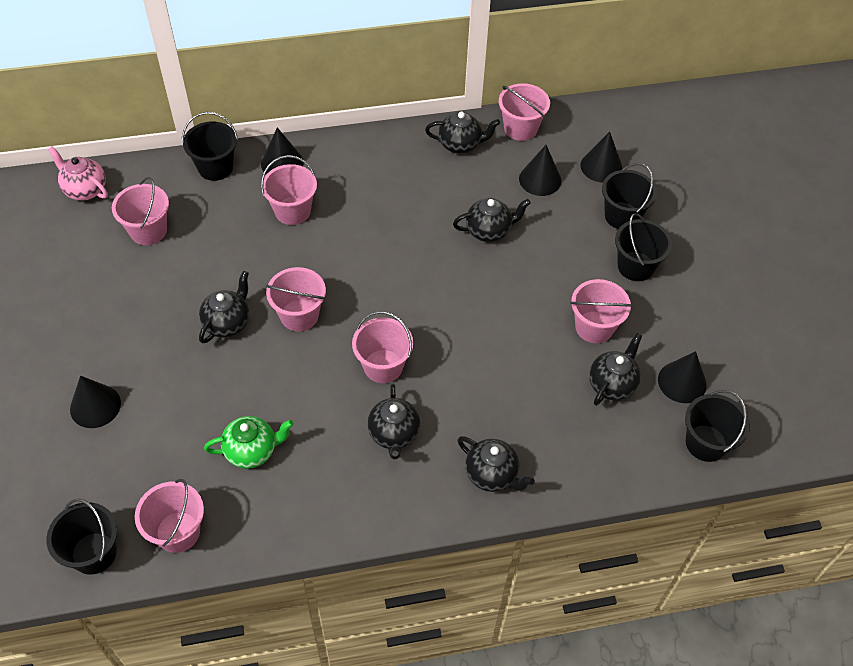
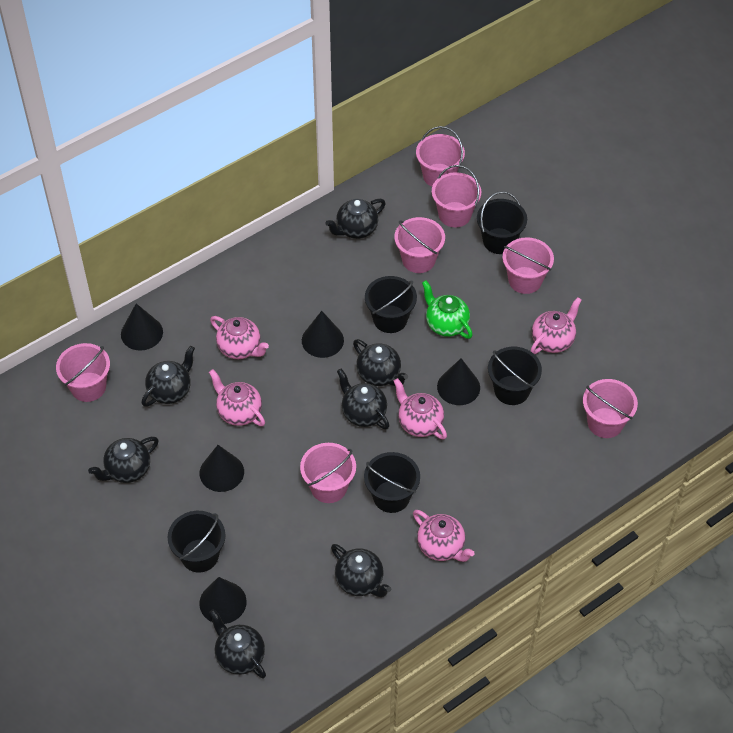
black teapot: 6 -> 7
pink teapot: 1 -> 5

